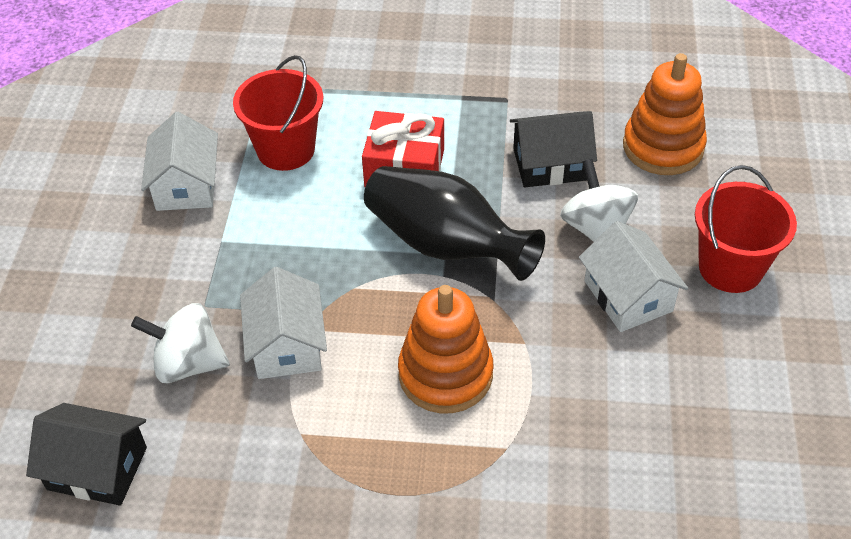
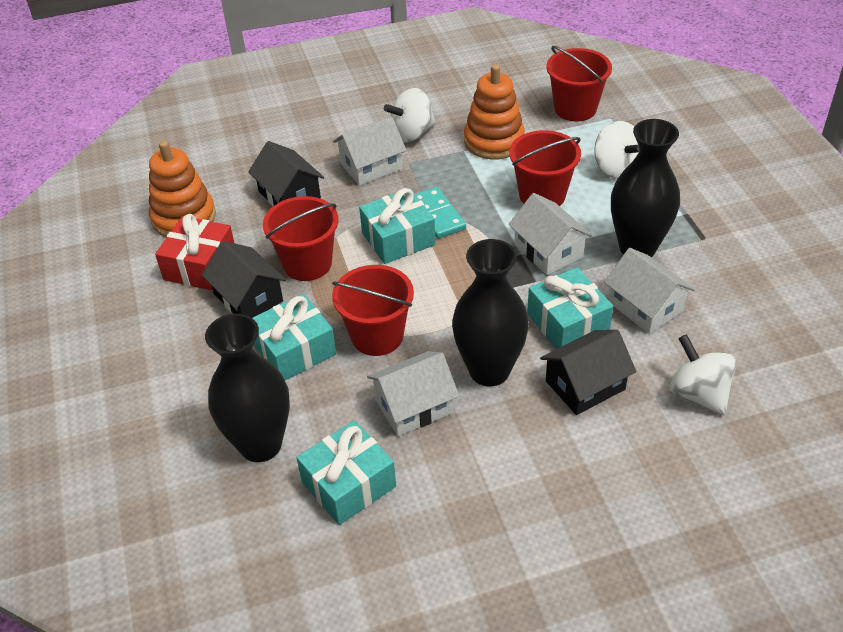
black house: 2 -> 3
black vase: 1 -> 3
red bucket: 2 -> 4
turquoise domino: 0 -> 1
turquoise gift: 0 -> 4
white house: 3 -> 4
white spinning top: 2 -> 3

